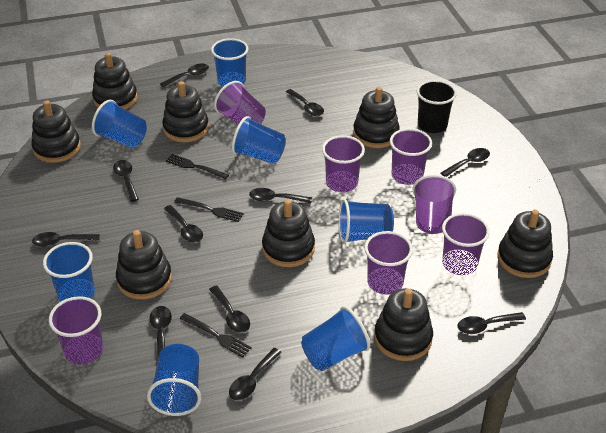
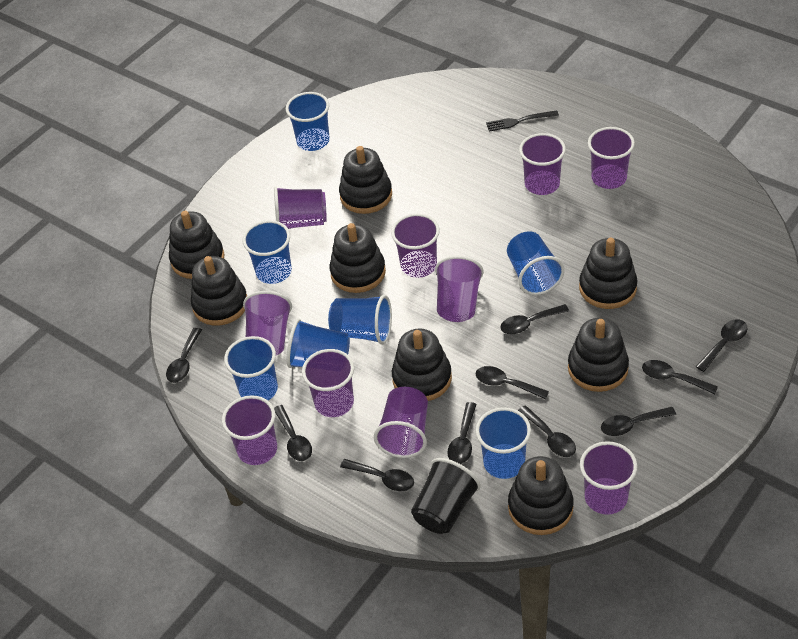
black fork: 3 -> 1
black spoon: 11 -> 10
purple cup: 7 -> 10

